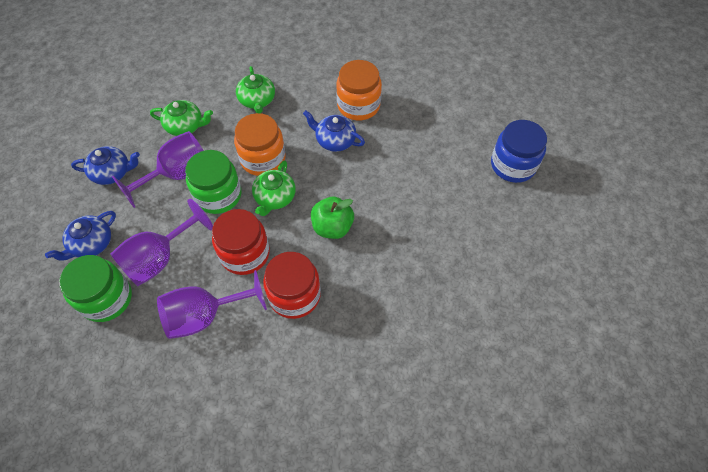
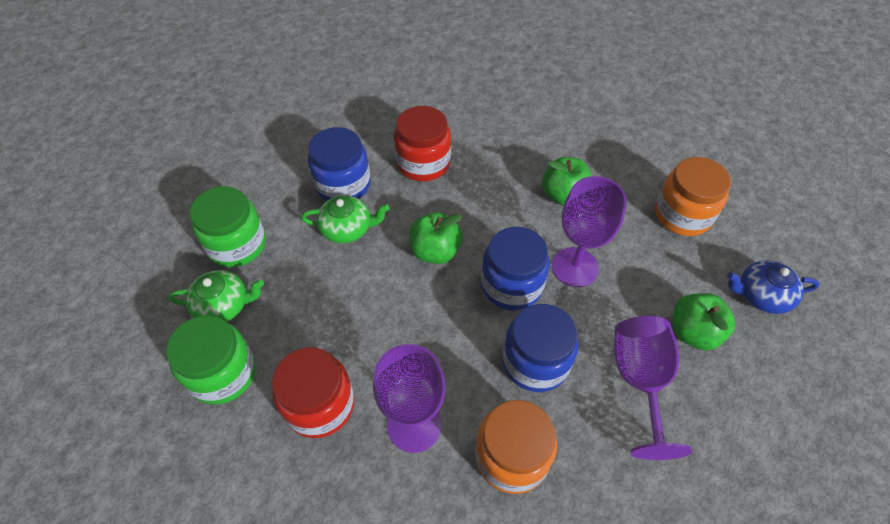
blue jar: 1 -> 3
blue teapot: 3 -> 1
green apple: 1 -> 3
green teapot: 3 -> 2

